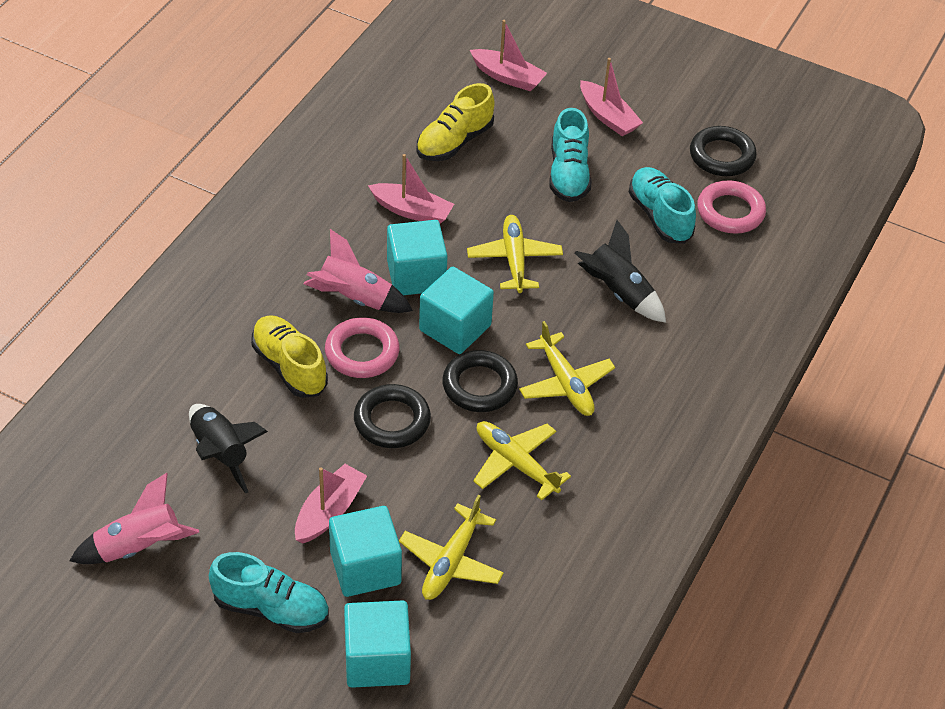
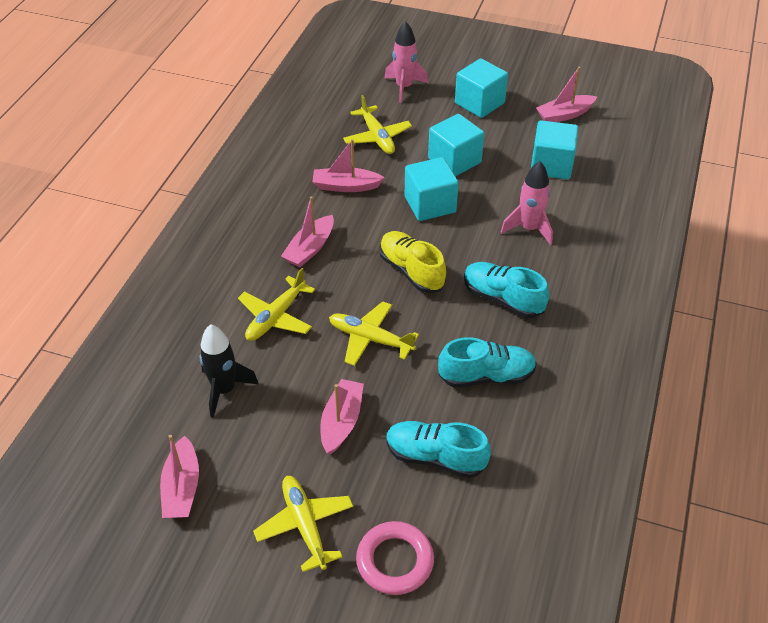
black ring: 3 -> 0
black rocket: 2 -> 1
pink boat: 4 -> 5
pink ring: 2 -> 1
yellow shoe: 2 -> 1

